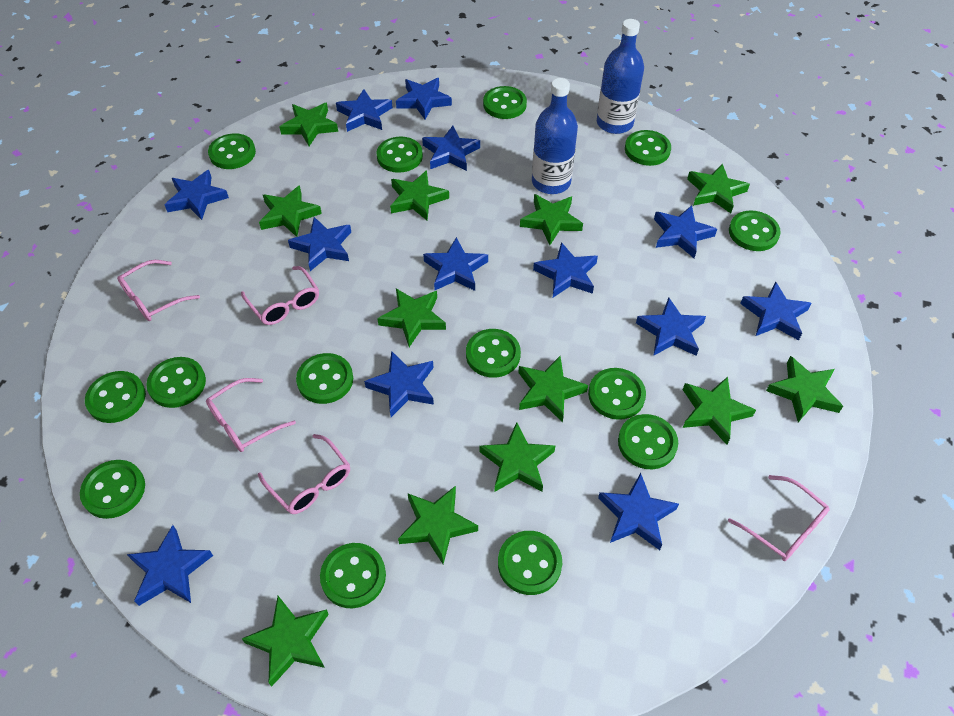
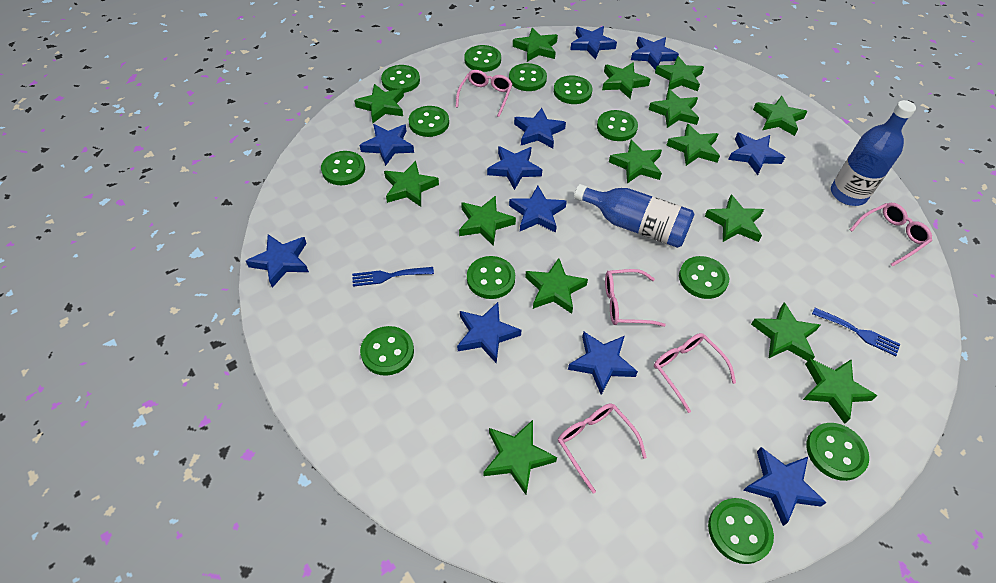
blue fork: 0 -> 2
blue star: 13 -> 11
green button: 14 -> 12
green star: 12 -> 15

